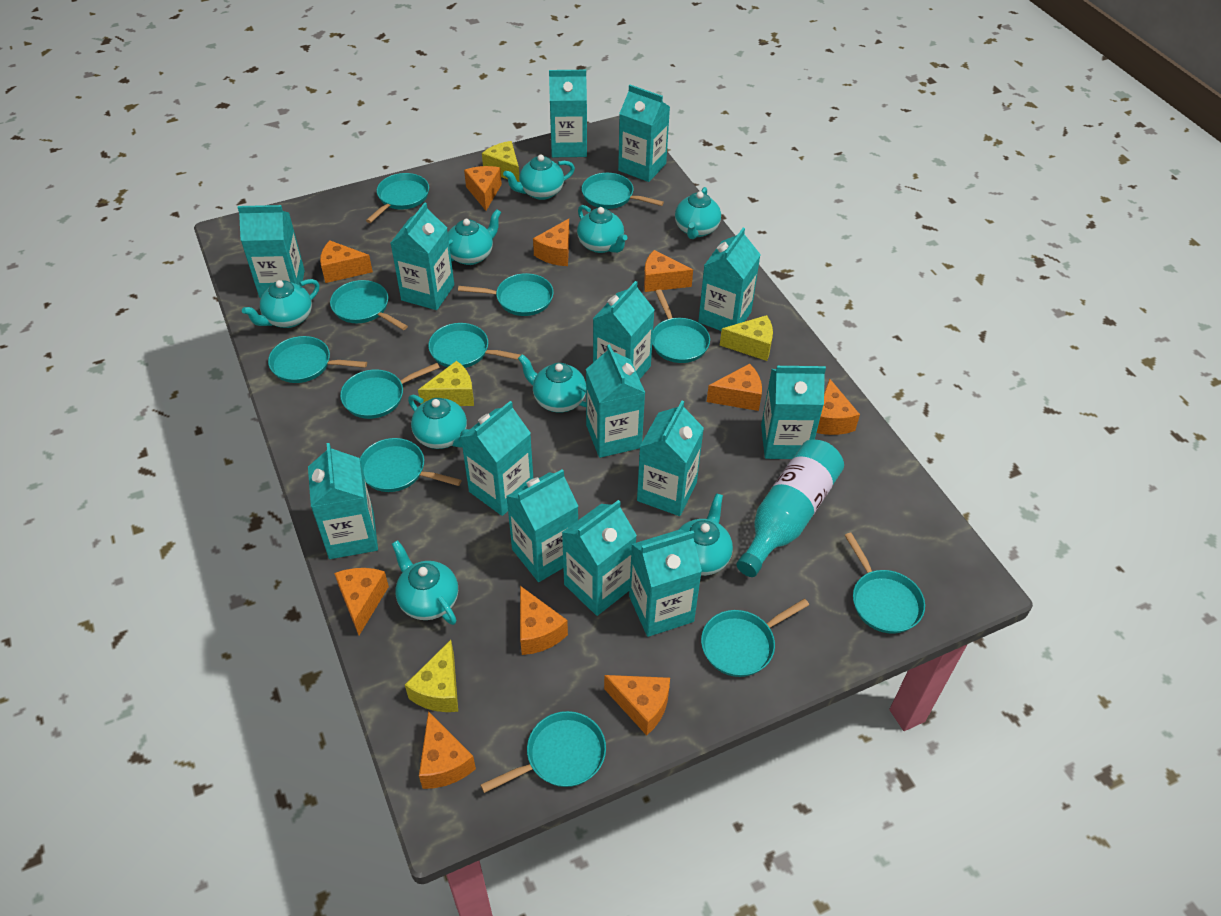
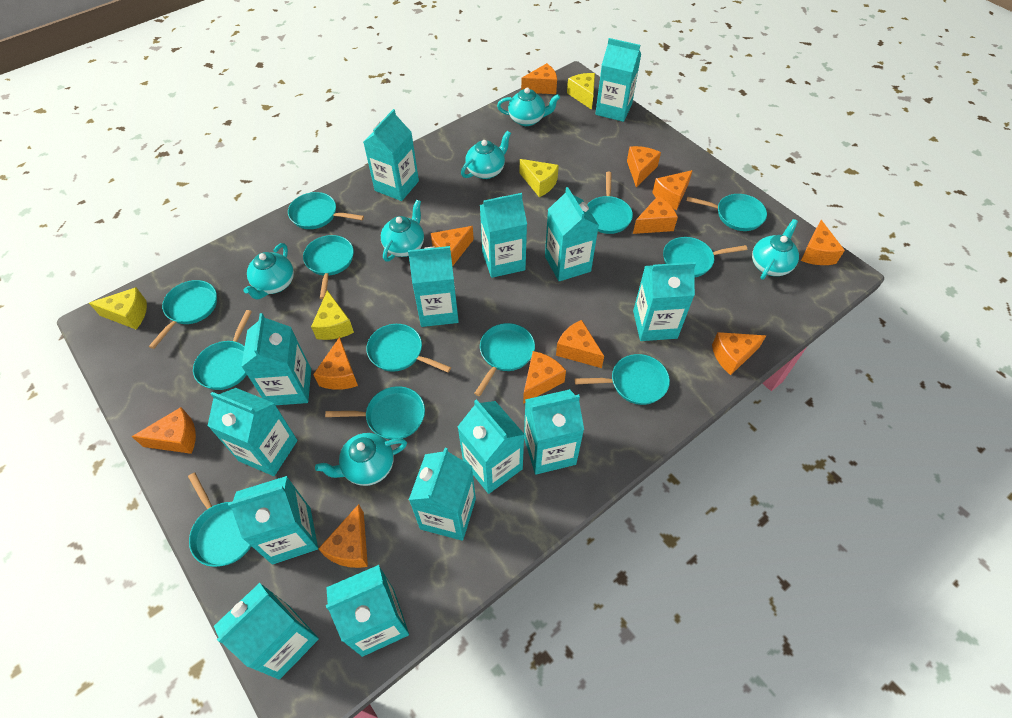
orange cheese: 10 -> 12
turquoise bottle: 1 -> 0
turquoise teapot: 9 -> 6

